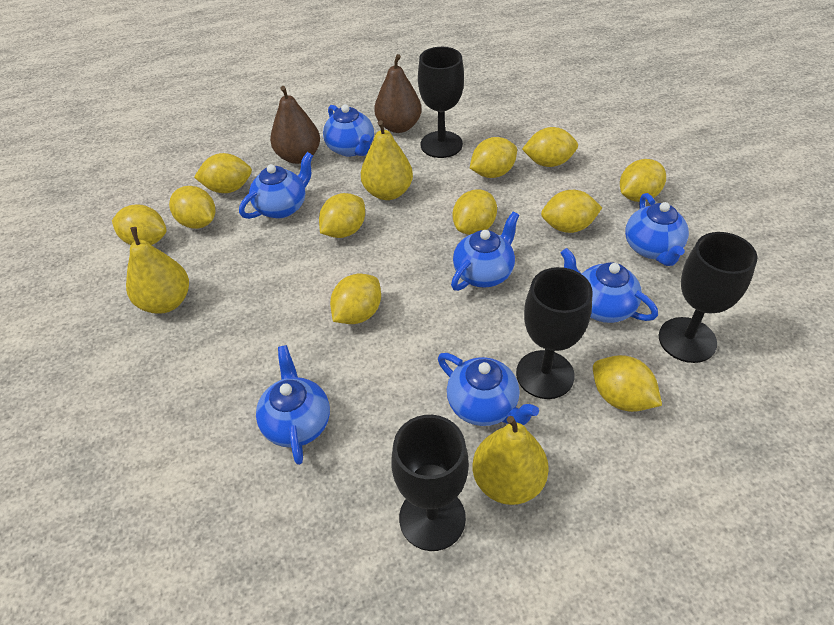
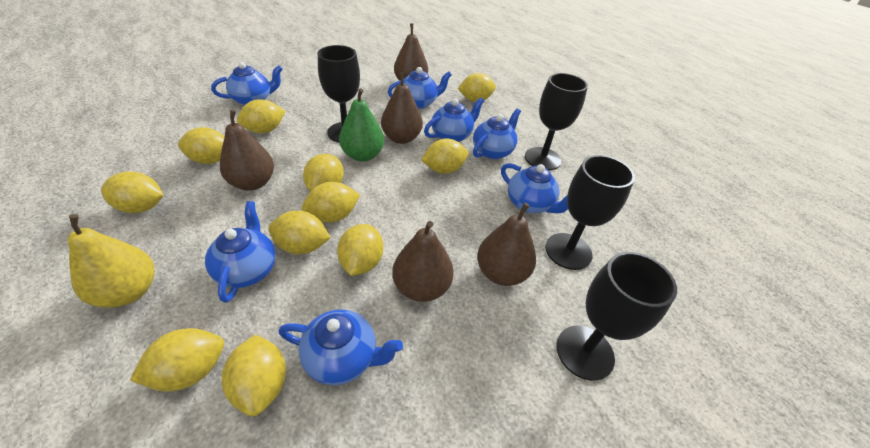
brown pear: 2 -> 5
green pear: 0 -> 1
yellow pear: 3 -> 1

